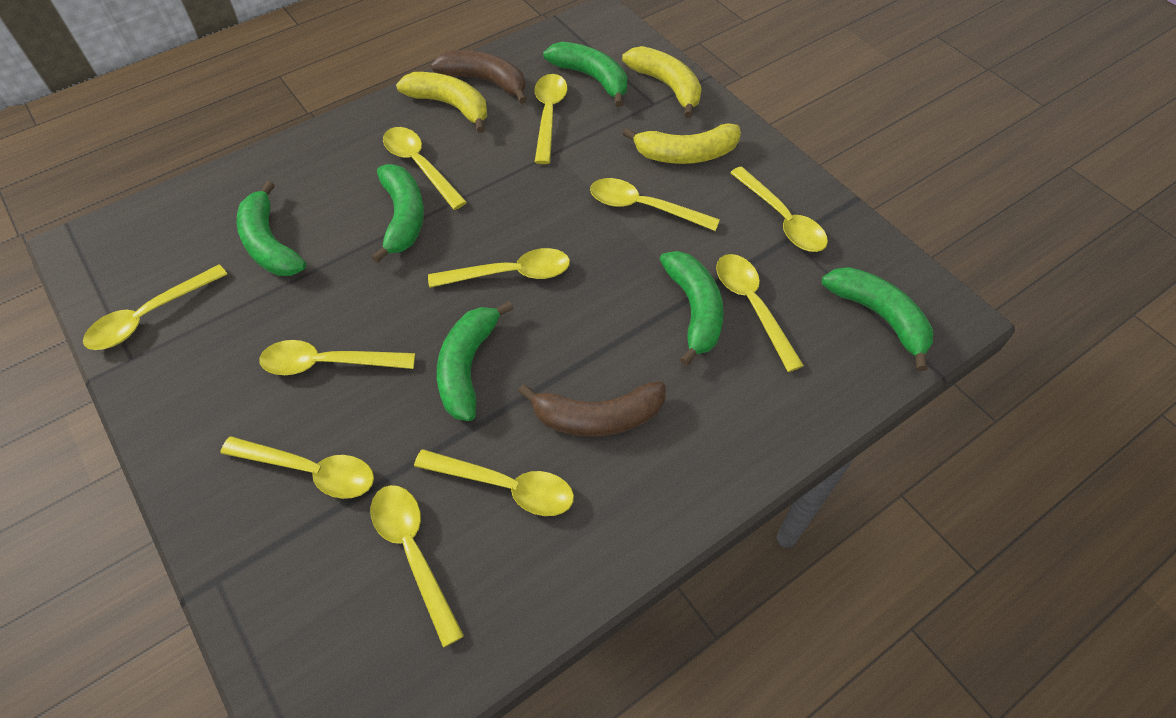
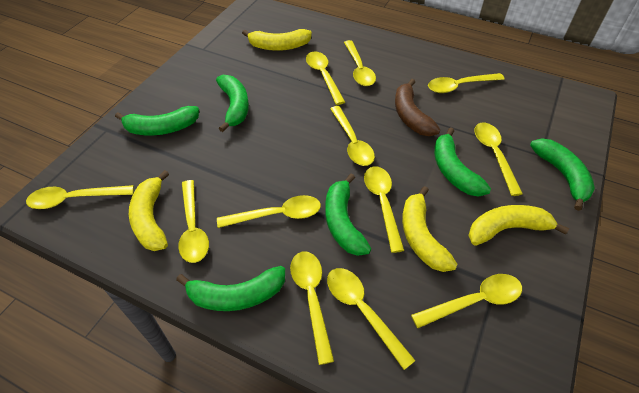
brown banana: 2 -> 1
yellow banana: 3 -> 4
yellow spoon: 11 -> 12

